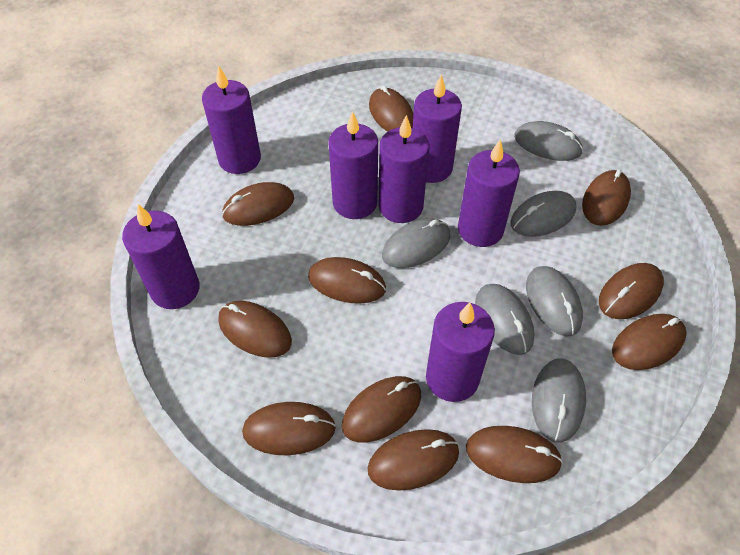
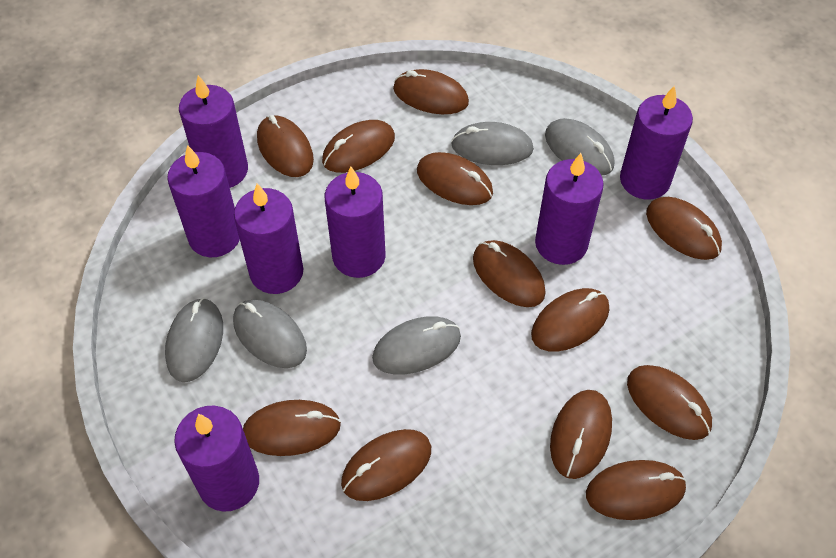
brown mouse: 11 -> 12
grey mouse: 6 -> 5

